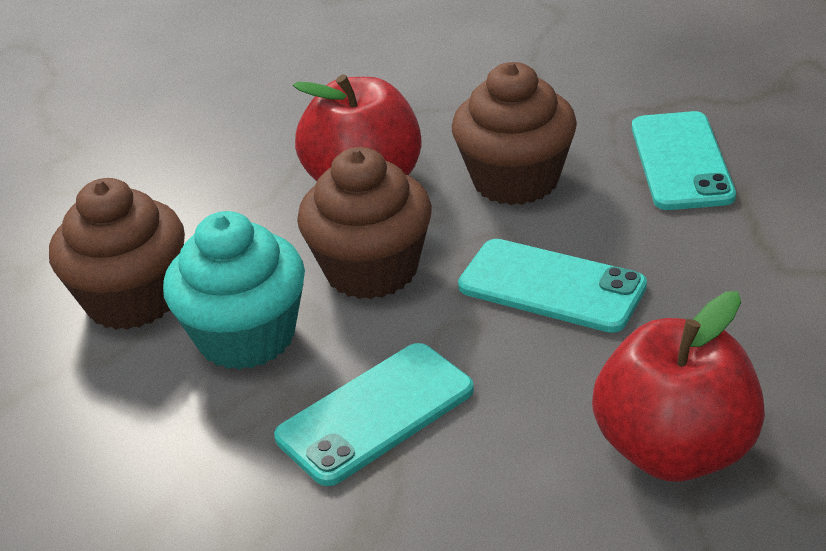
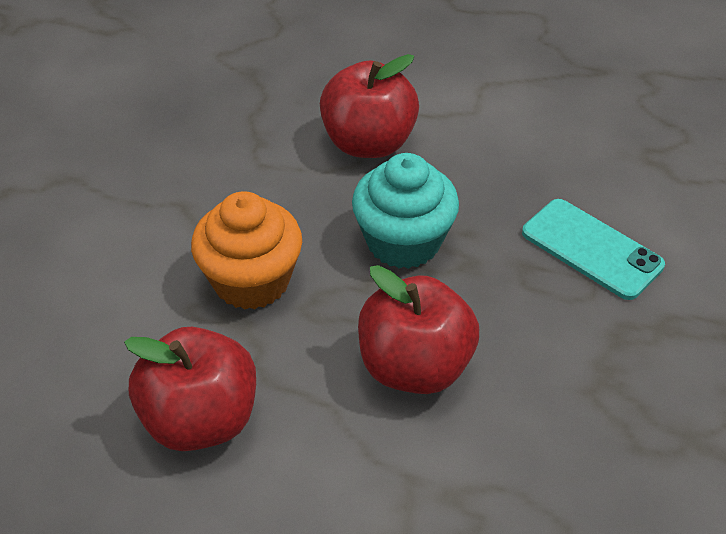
brown cupcake: 3 -> 0
orange cupcake: 0 -> 1
red apple: 2 -> 3
turquoise phone: 3 -> 1

